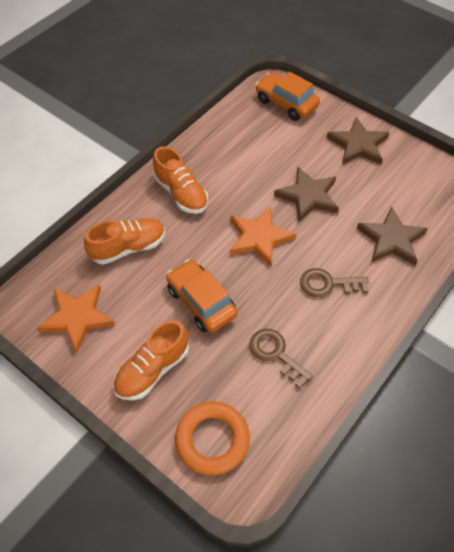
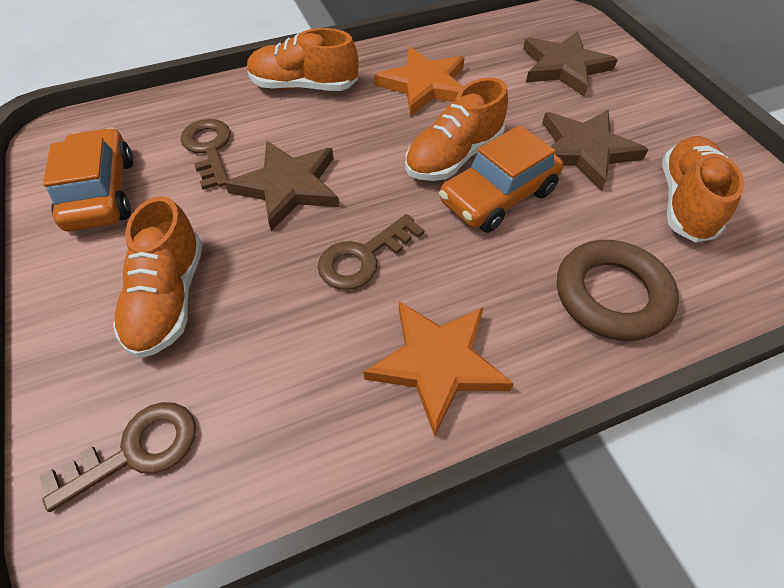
brown key: 2 -> 3
brown ring: 0 -> 1
orange ring: 1 -> 0
orange shoe: 3 -> 4

